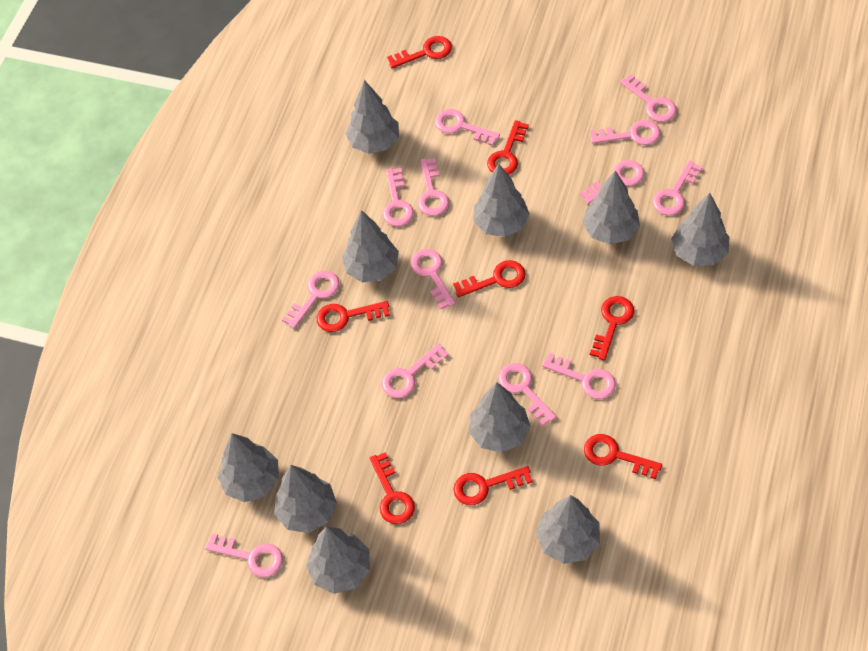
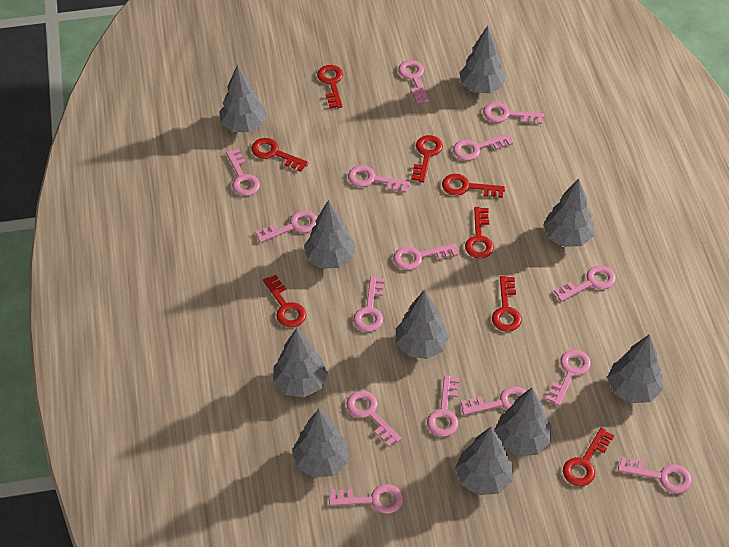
pink key: 13 -> 15

